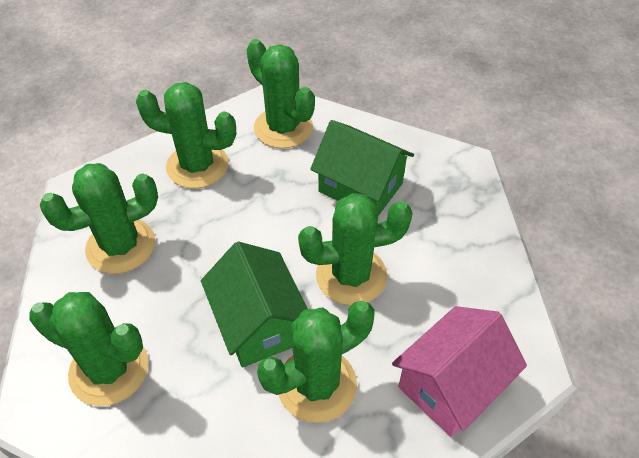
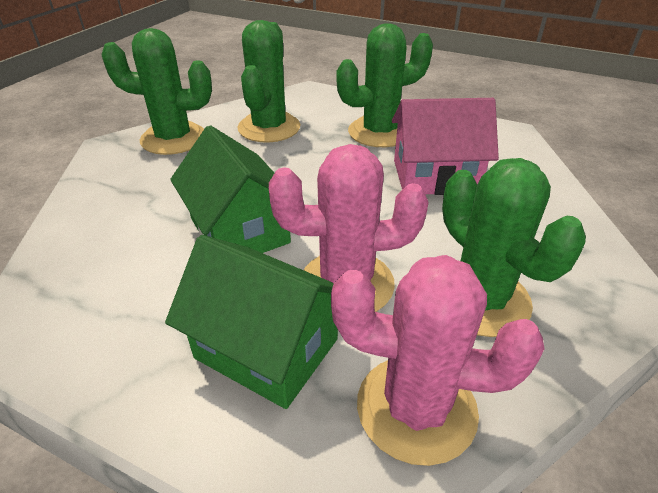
green cactus: 6 -> 4
pink cactus: 0 -> 2

